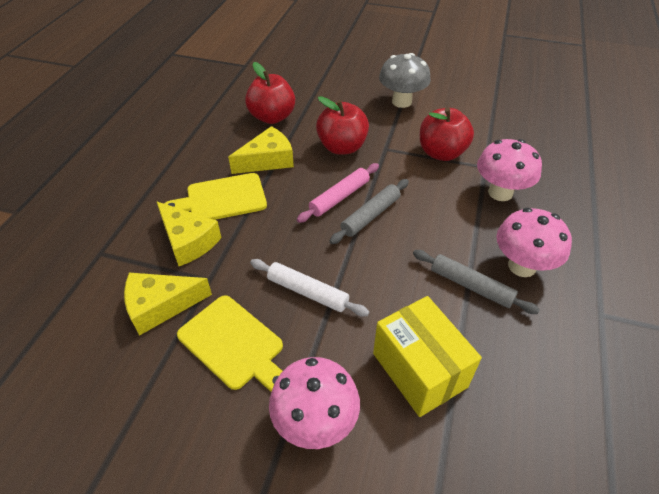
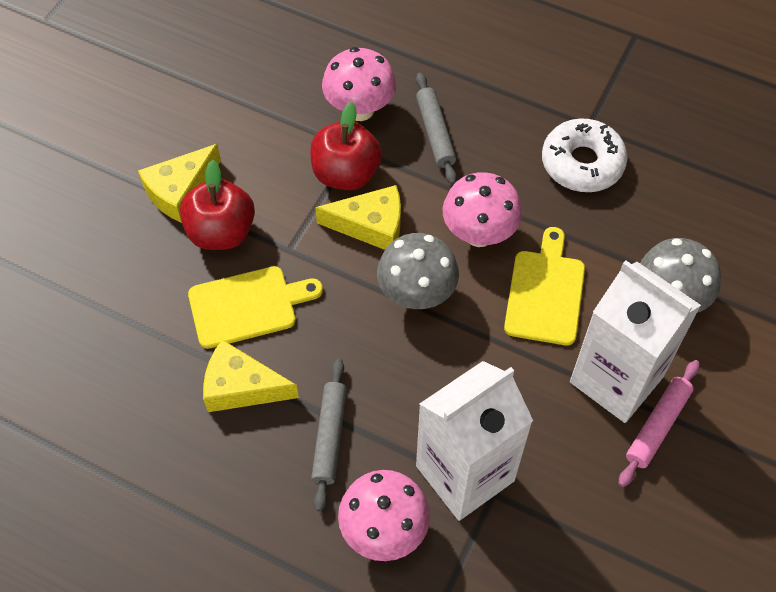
grey mushroom: 1 -> 2
red apple: 3 -> 2
white carton: 0 -> 2
white donut: 0 -> 1
white rolling pin: 1 -> 0
yellow box: 1 -> 0

